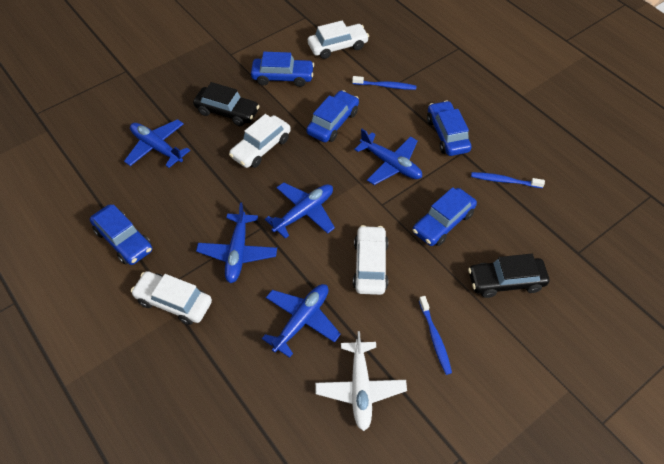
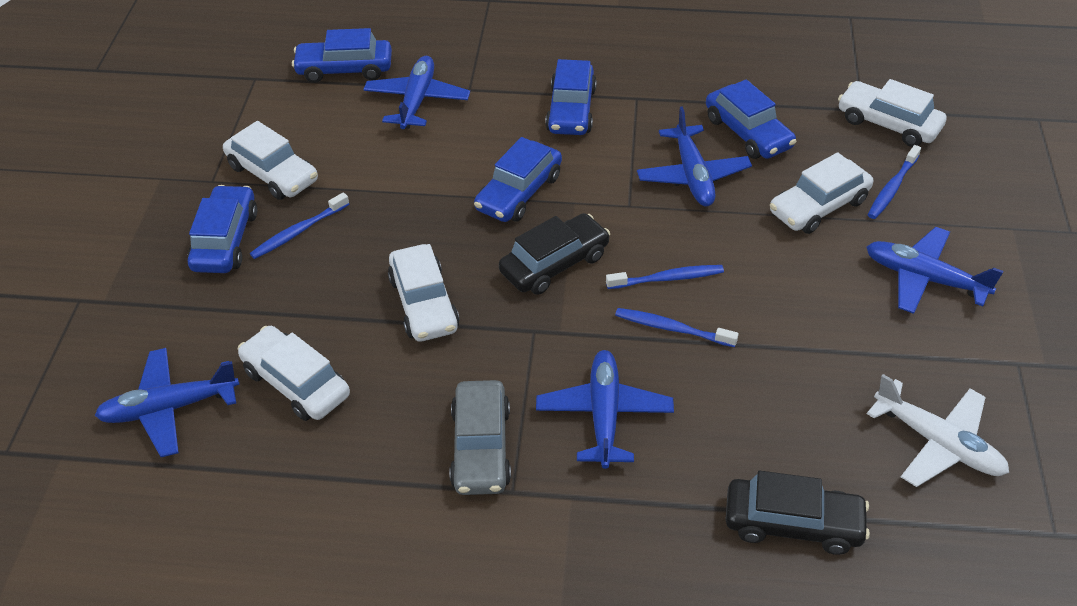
blue toothbrush: 3 -> 4
grey car: 0 -> 1
white car: 4 -> 5

